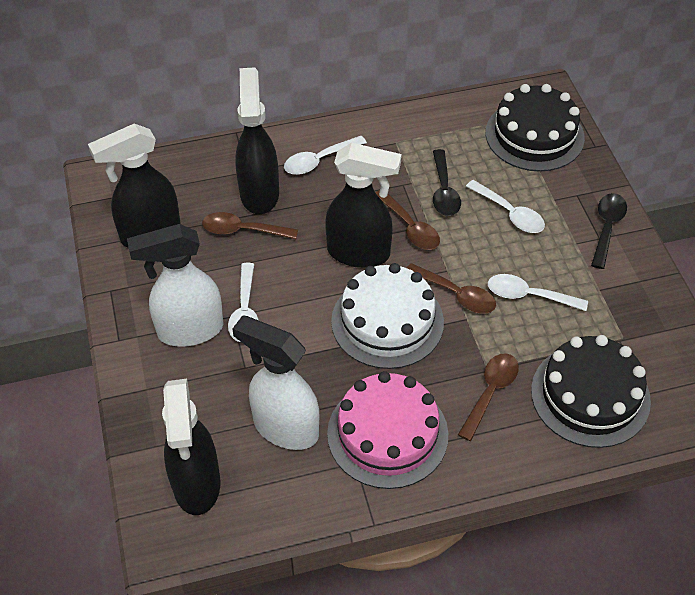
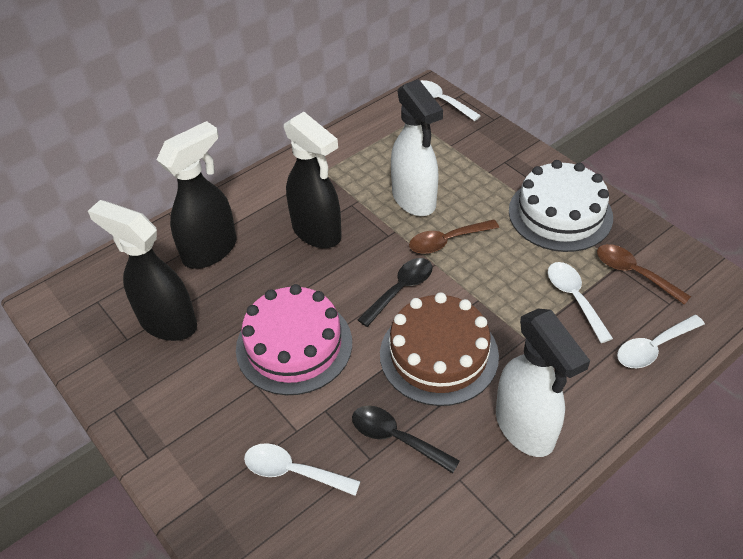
black cake: 2 -> 0
black spray bottle: 4 -> 3
brown cake: 0 -> 1
brown spoon: 4 -> 2

